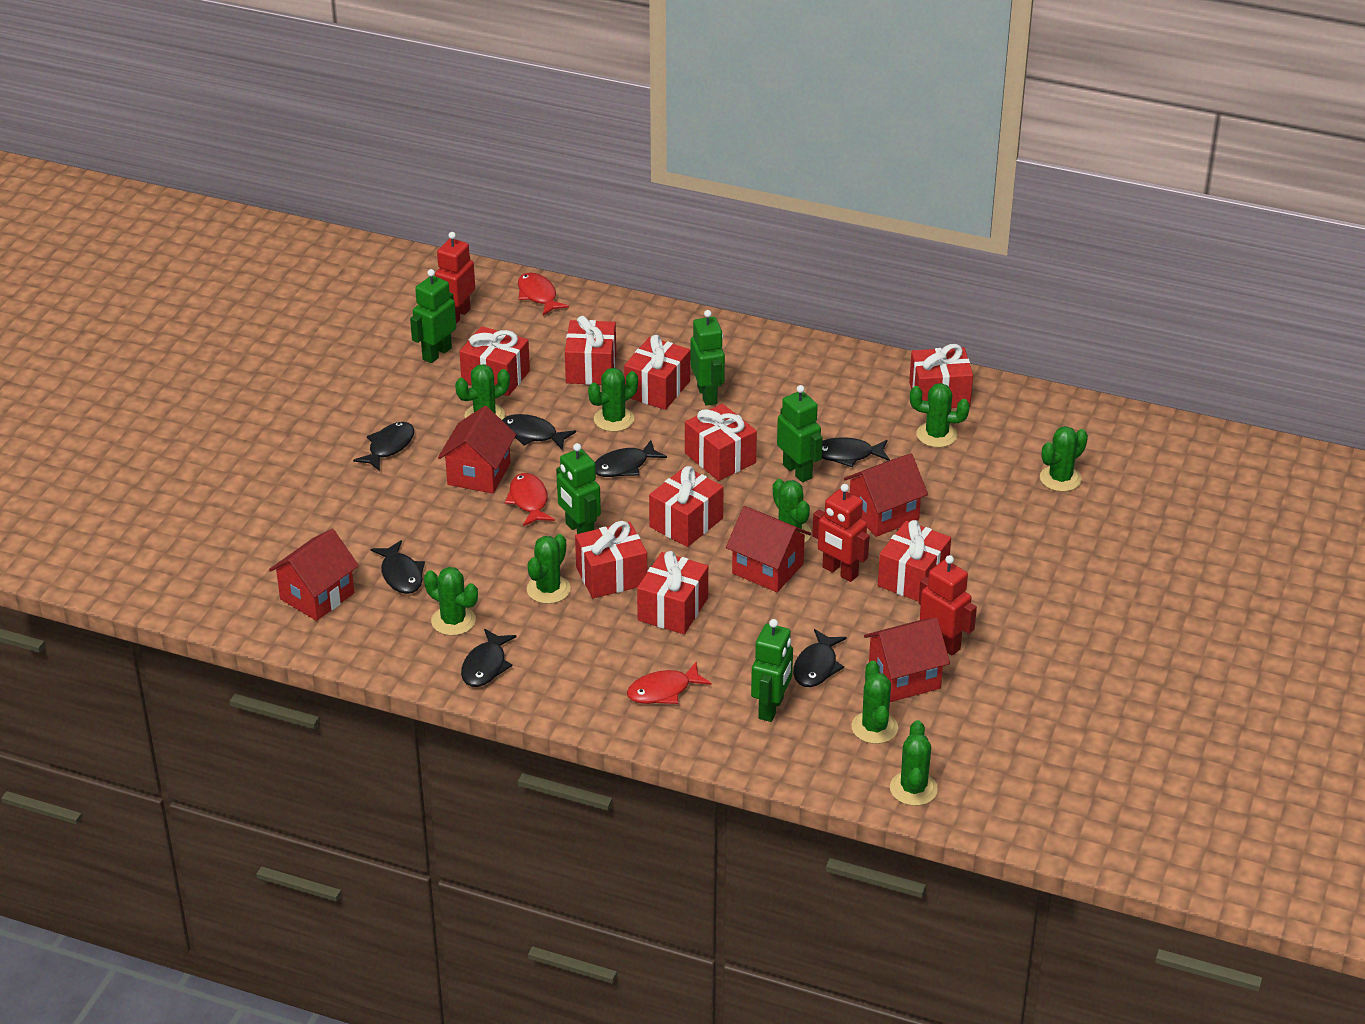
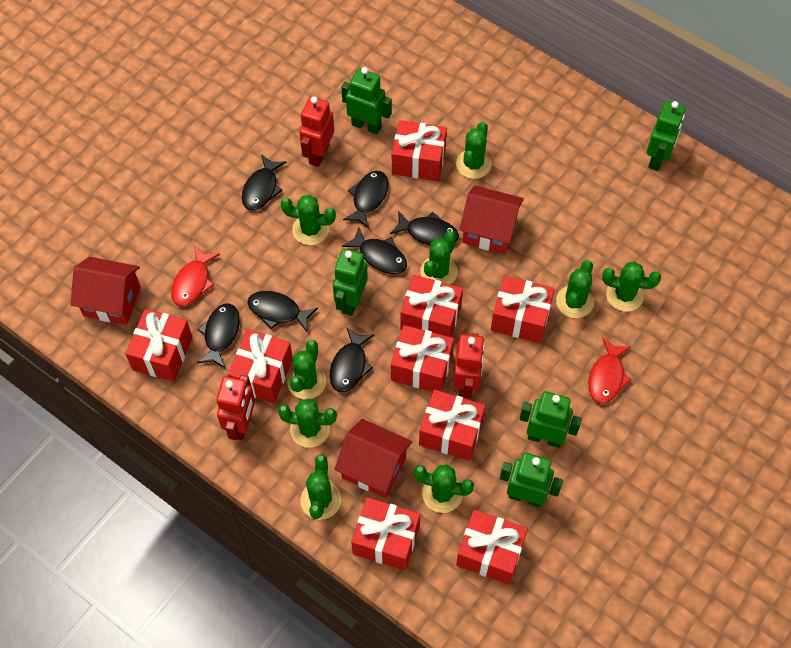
red fish: 3 -> 2
red house: 5 -> 3

